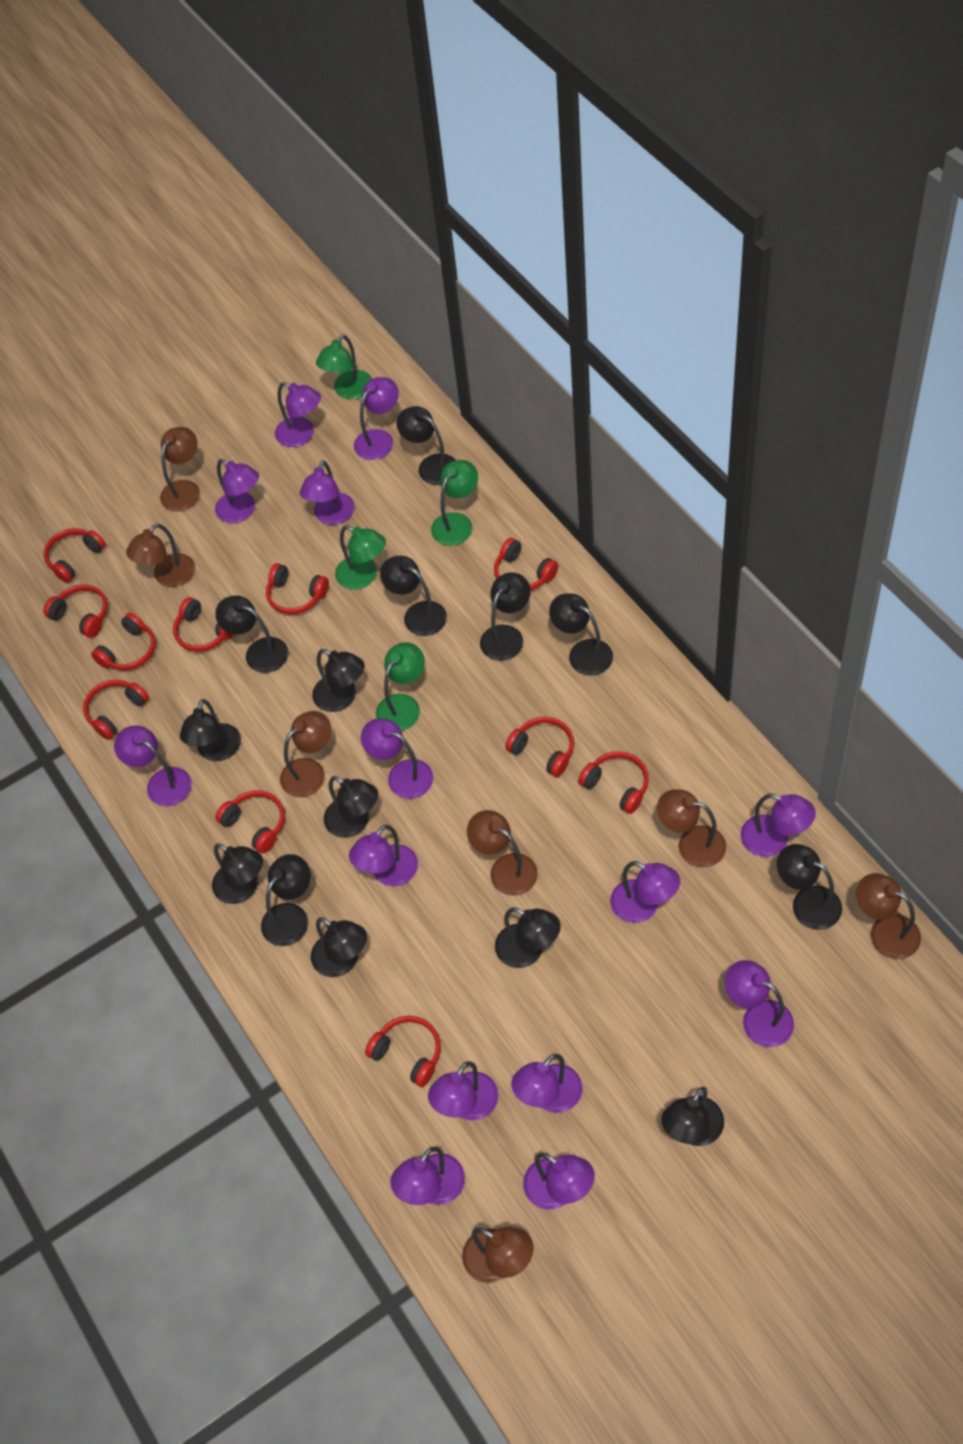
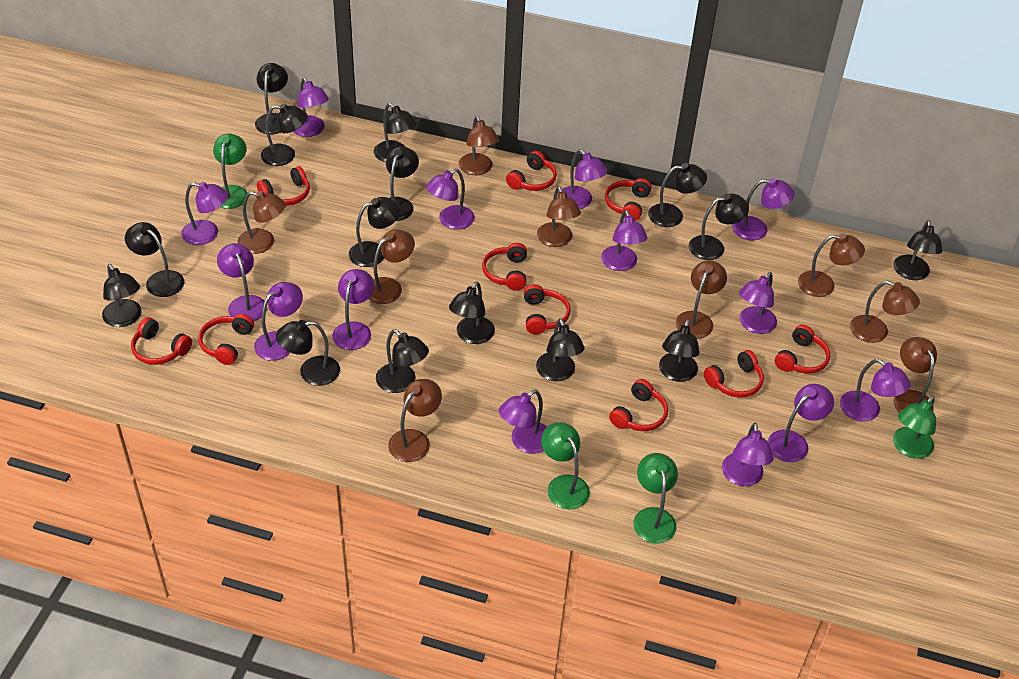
black lamp: 14 -> 15
brown lamp: 7 -> 9
red headphones: 11 -> 10

